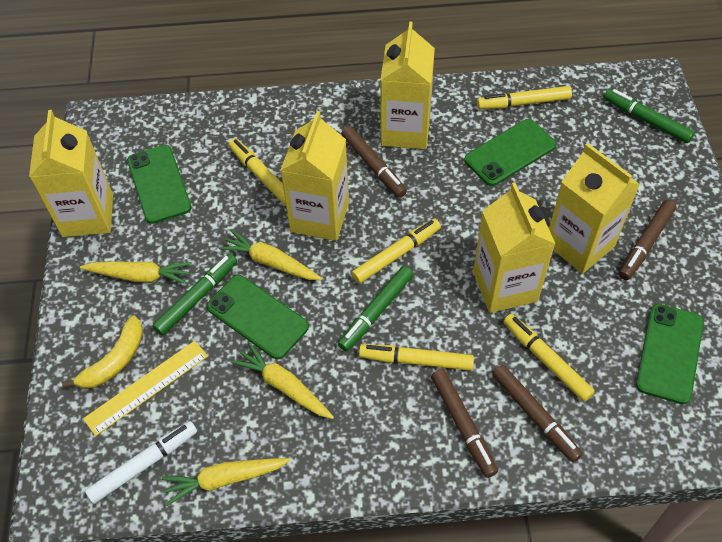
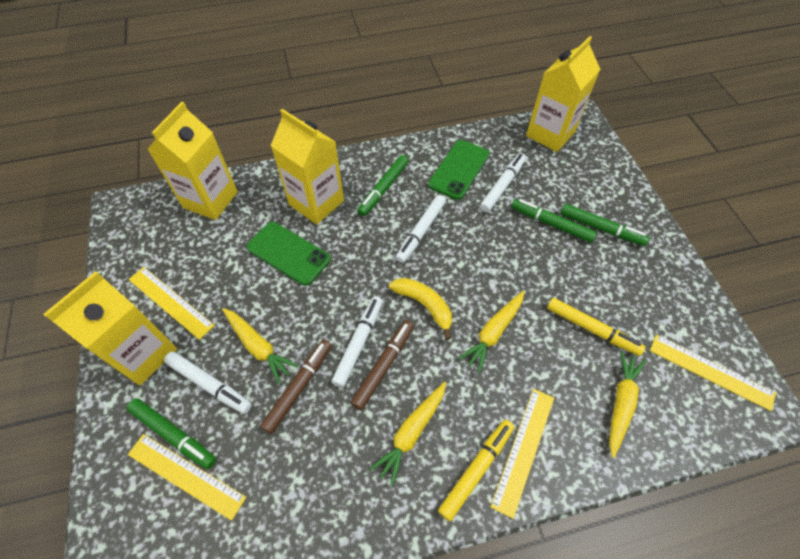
brown marker: 4 -> 2
green marker: 3 -> 4
green phone: 4 -> 2
white marker: 1 -> 4
yellow carton: 5 -> 4
yellow marker: 5 -> 2
yellow ruler: 1 -> 4

